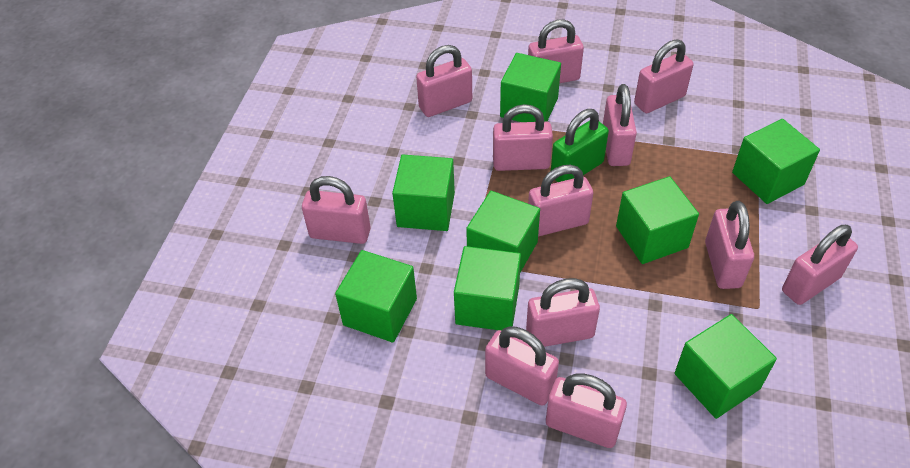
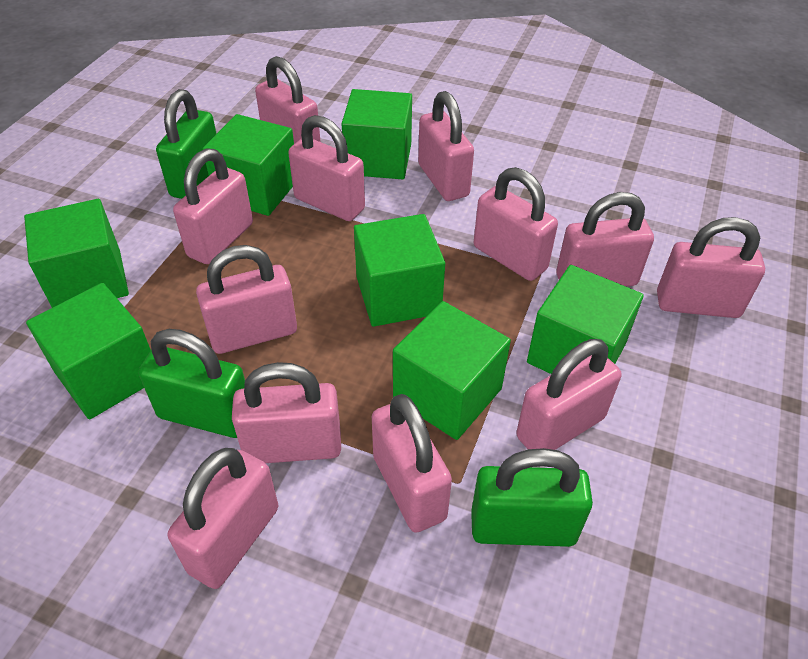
green cube: 8 -> 7
green padlock: 1 -> 3

